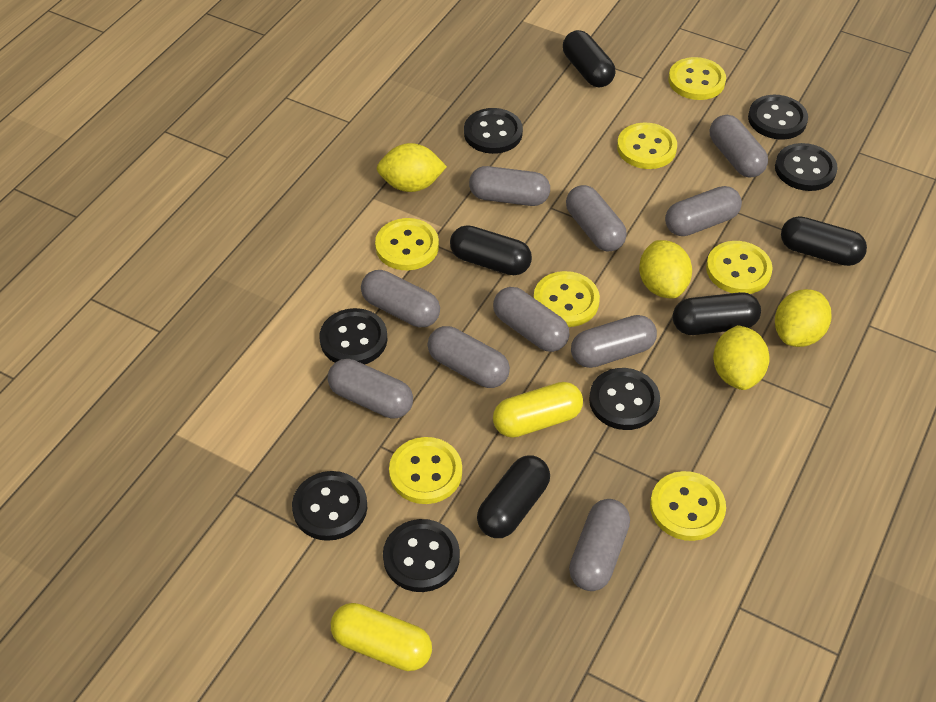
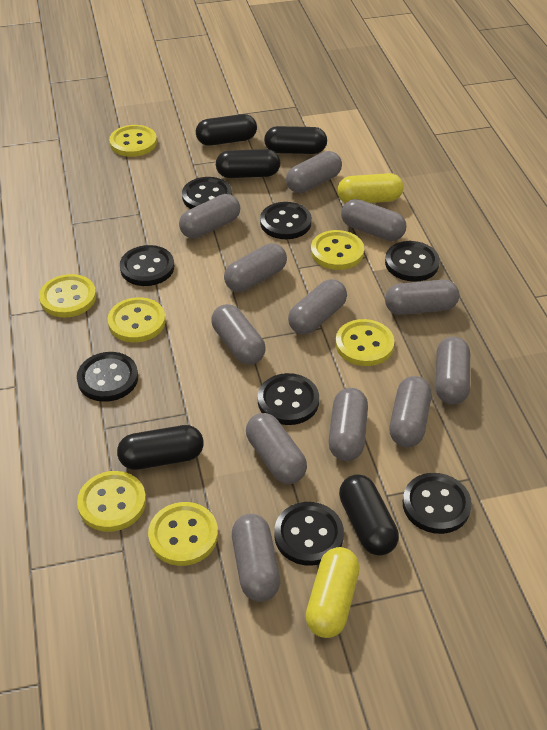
black button: 7 -> 8
grey capsule: 10 -> 12
yellow lemon: 4 -> 0

